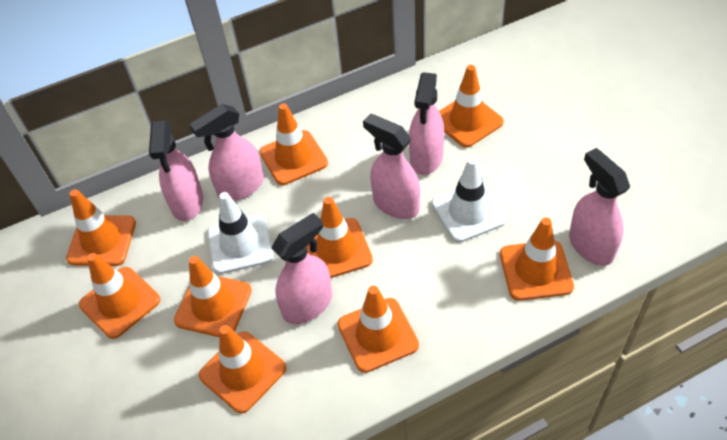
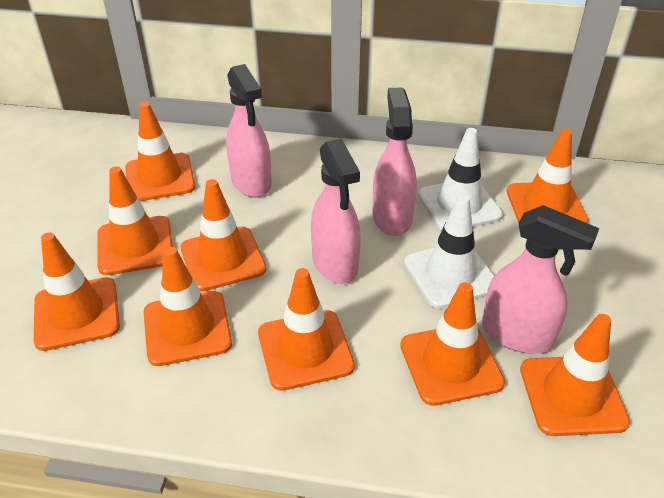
pink spray bottle: 6 -> 4

